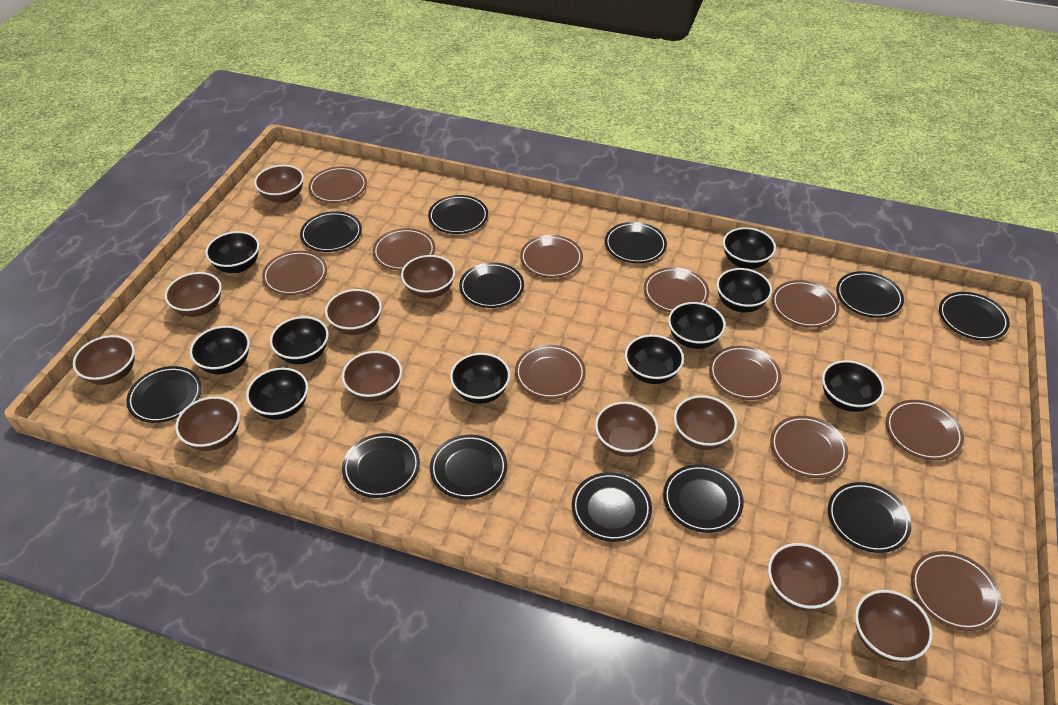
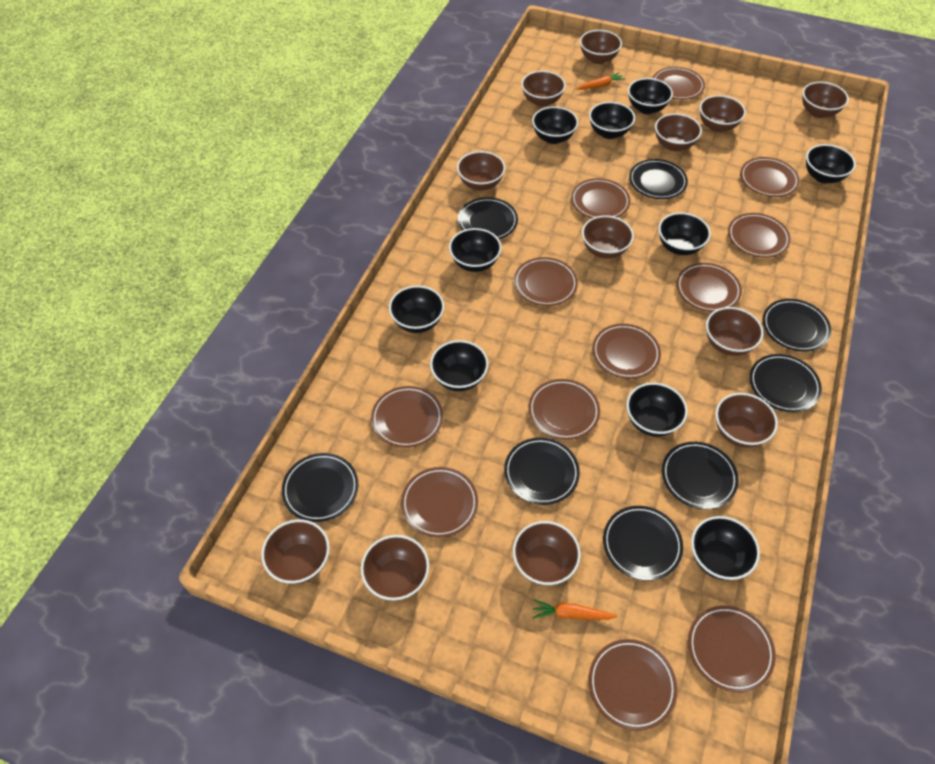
black plate: 12 -> 8
brown bowl: 11 -> 12
brown plate: 11 -> 12
orange carrot: 0 -> 2

